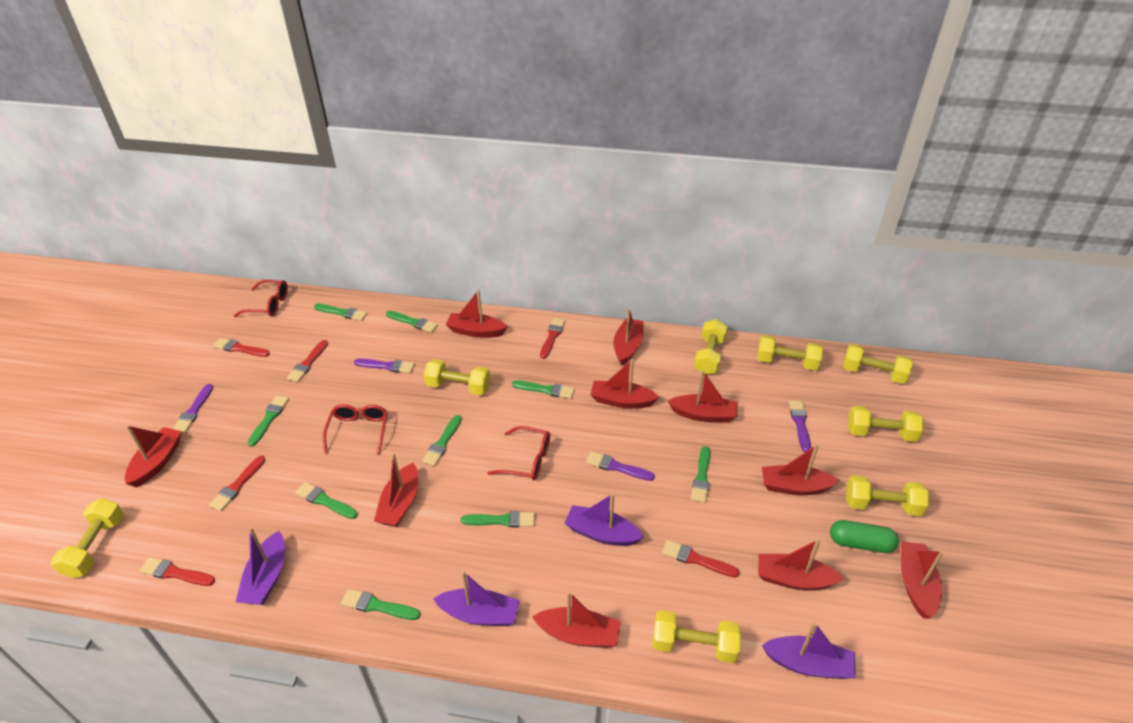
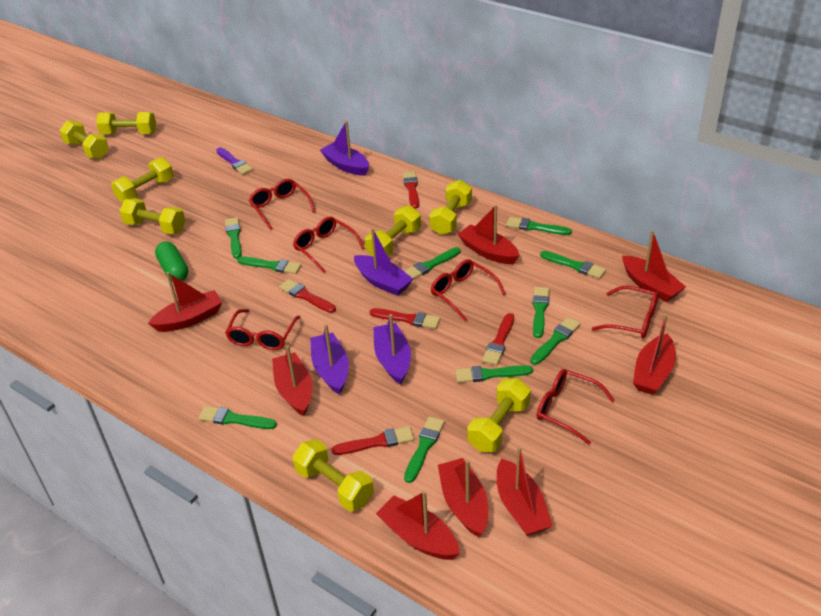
green brush: 9 -> 10
purple brush: 4 -> 1
red boat: 10 -> 8
red brush: 6 -> 5
red glasses: 3 -> 6

